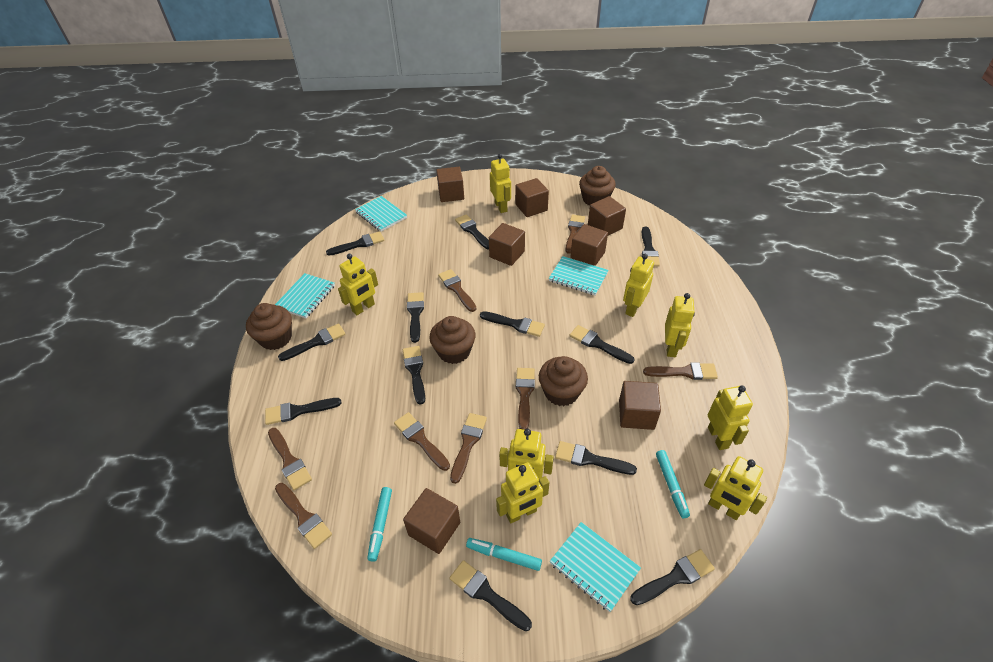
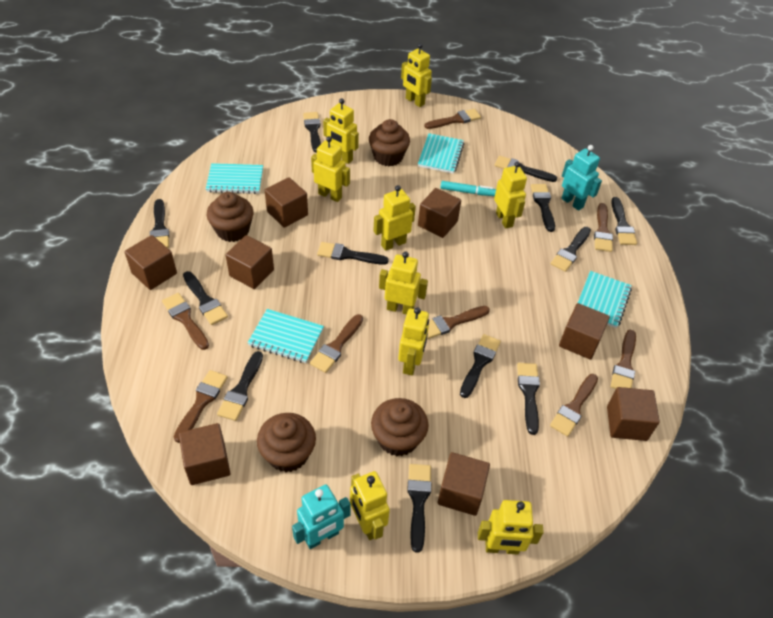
brown cube: 7 -> 8
turquoise marker: 3 -> 1
turquoise robot: 0 -> 2
yellow robot: 8 -> 9

